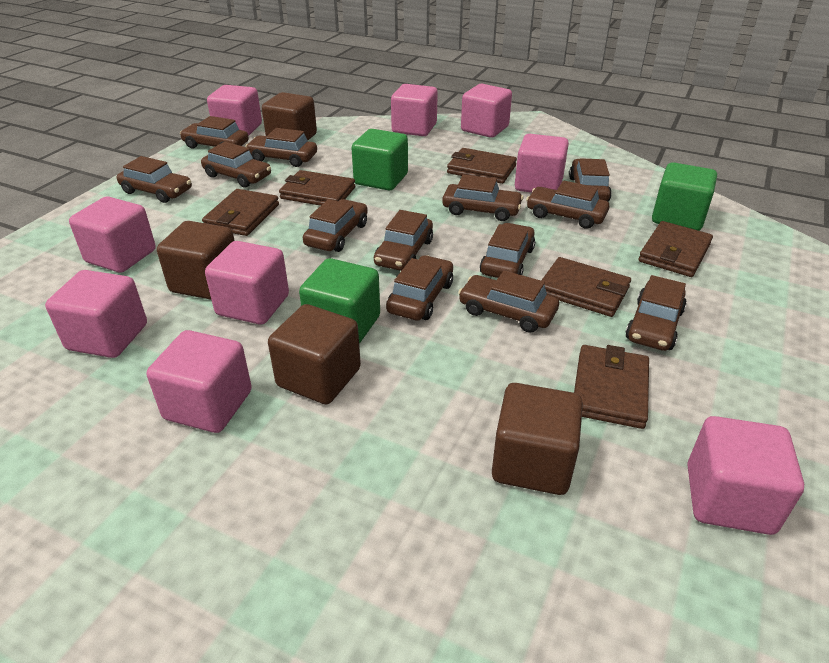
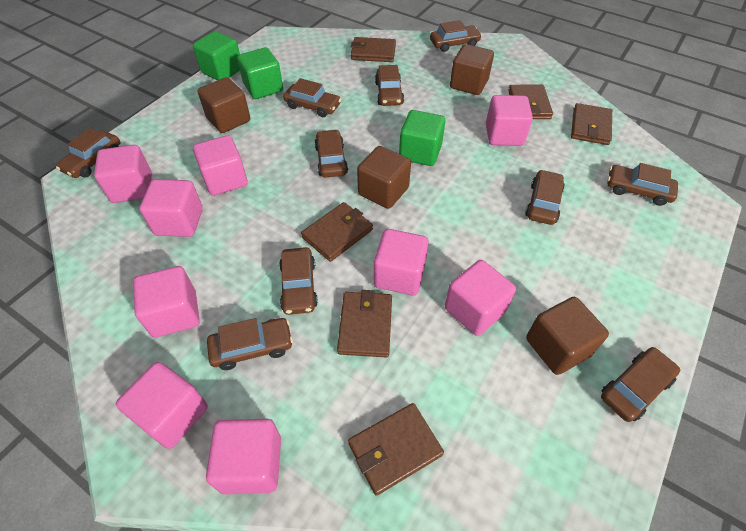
brown car: 13 -> 10

